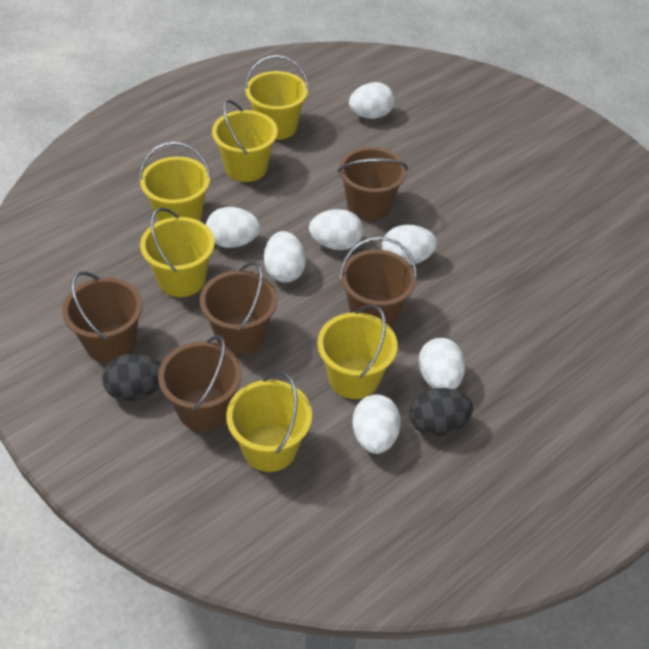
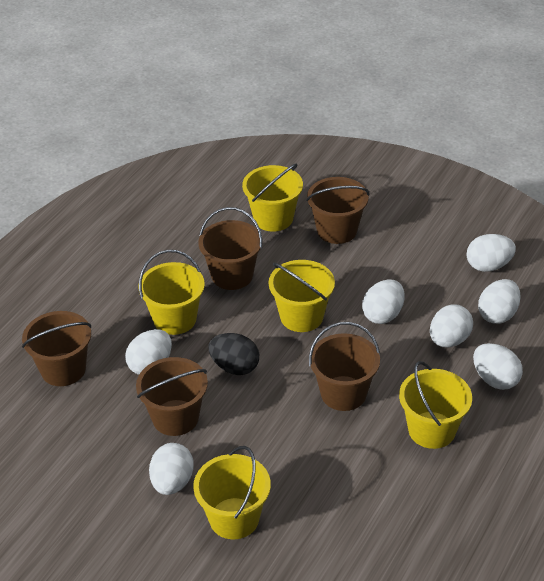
black egg: 2 -> 1
yellow bucket: 6 -> 5

